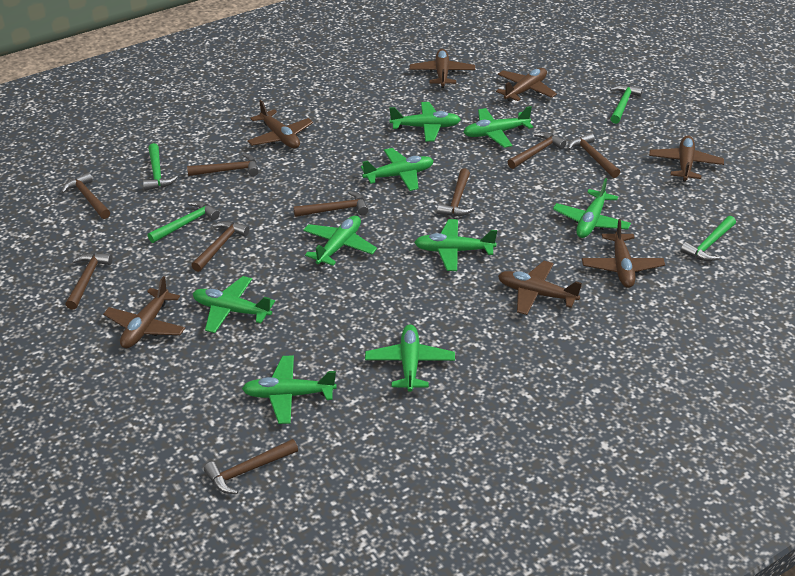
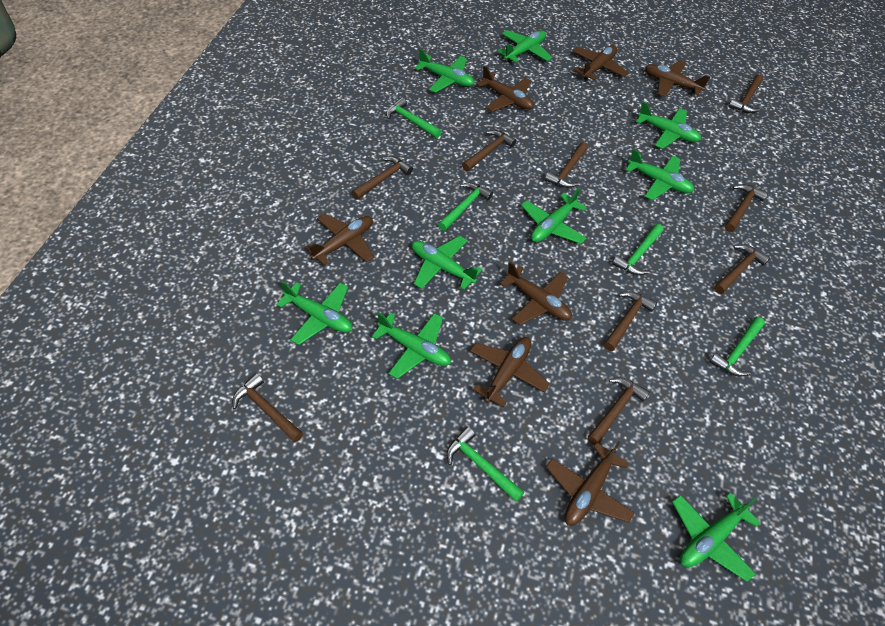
green hammer: 4 -> 5

